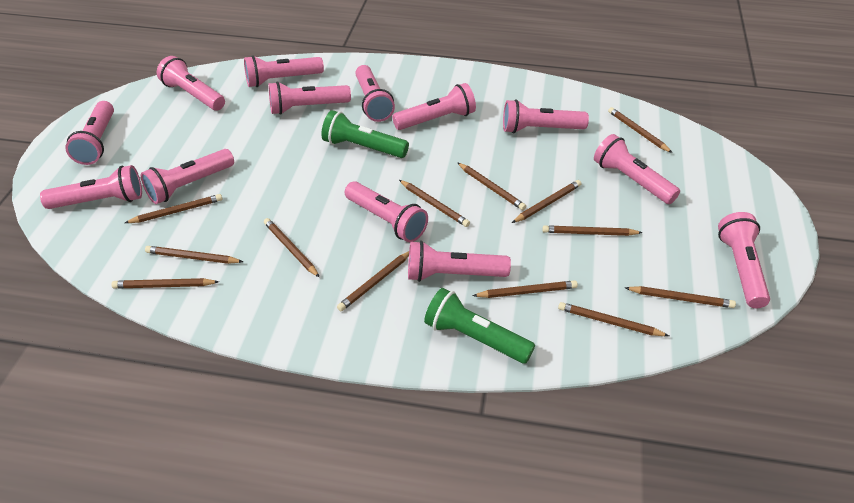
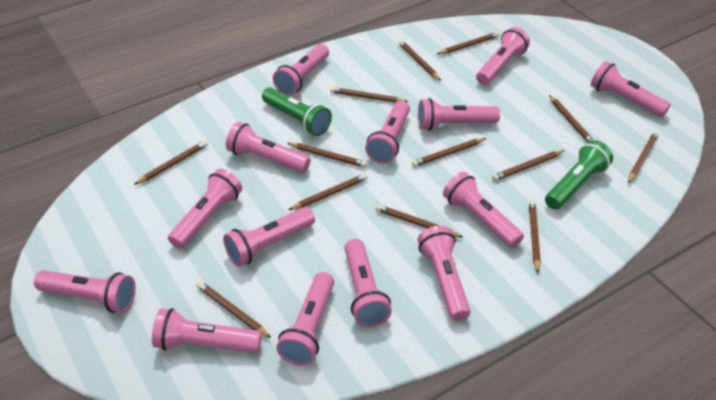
pink flashlight: 13 -> 14

